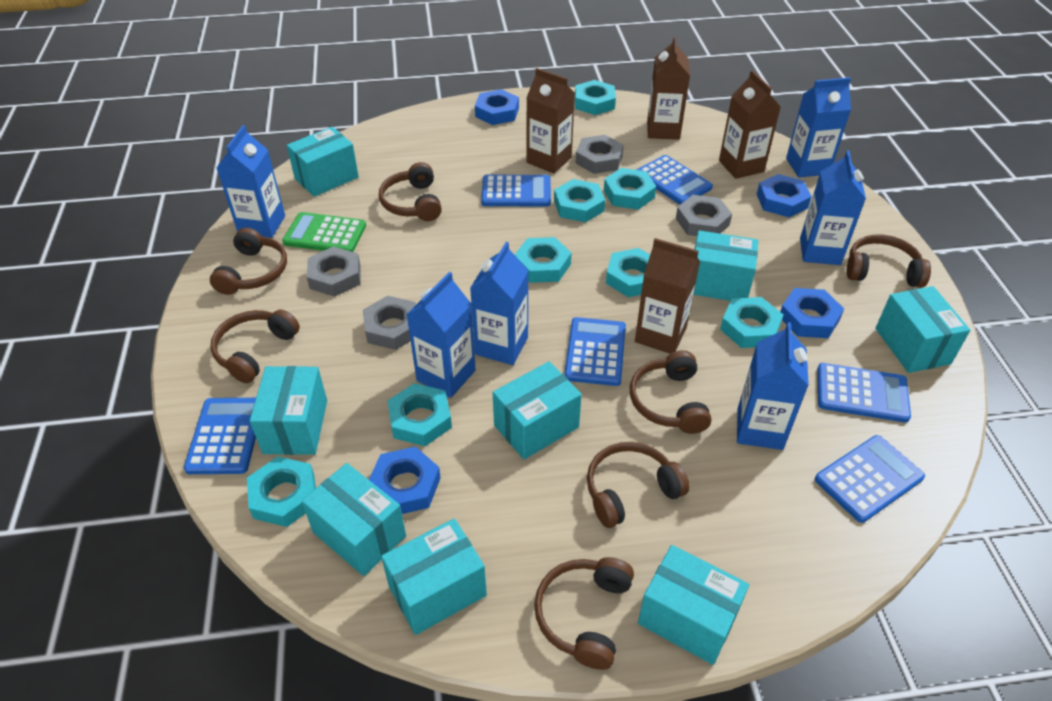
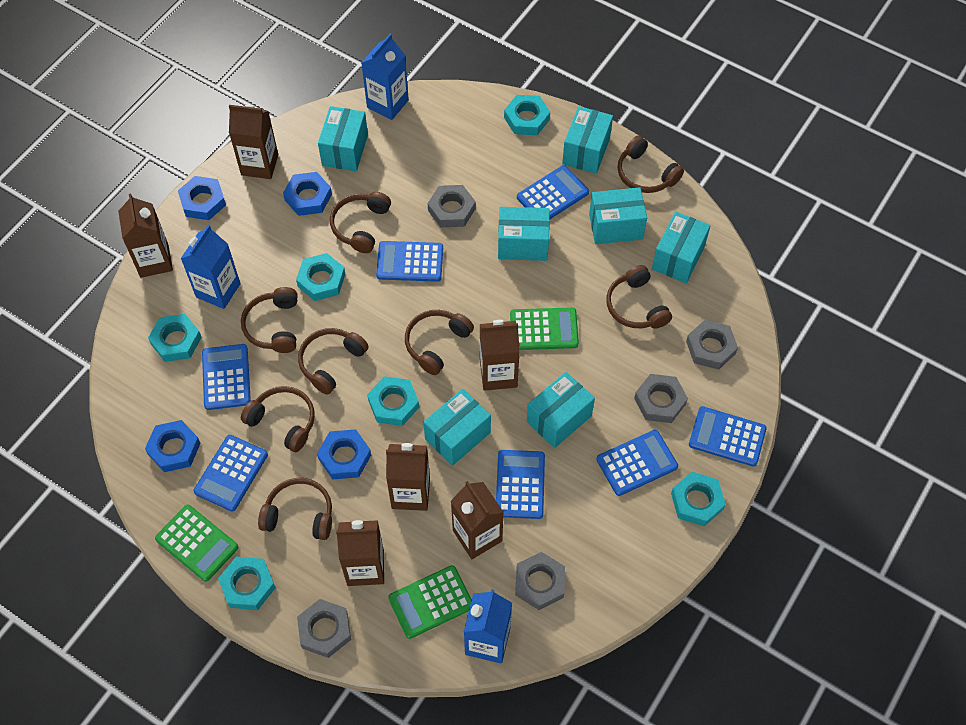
blue calculator: 6 -> 7
blue carton: 6 -> 3
brown carton: 4 -> 6
brown headphones: 7 -> 8
green calculator: 1 -> 3
grey nut: 4 -> 5
turquoise box: 8 -> 7
turquoise nut: 8 -> 6

